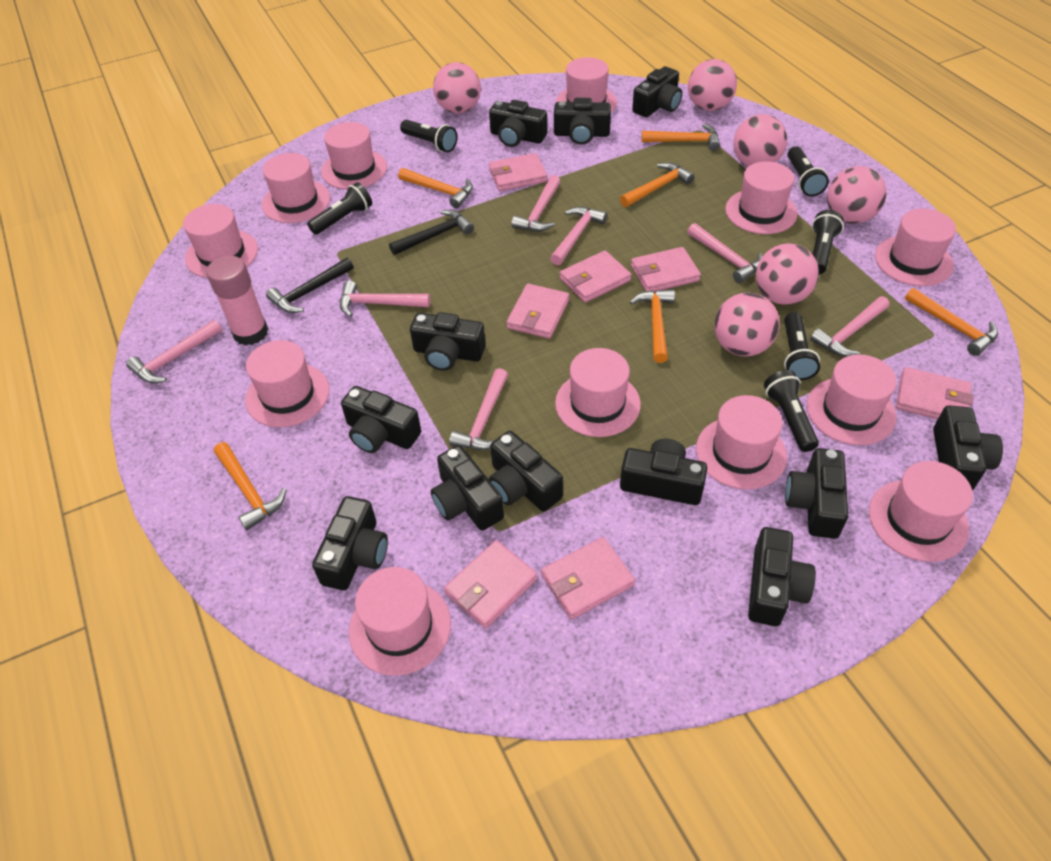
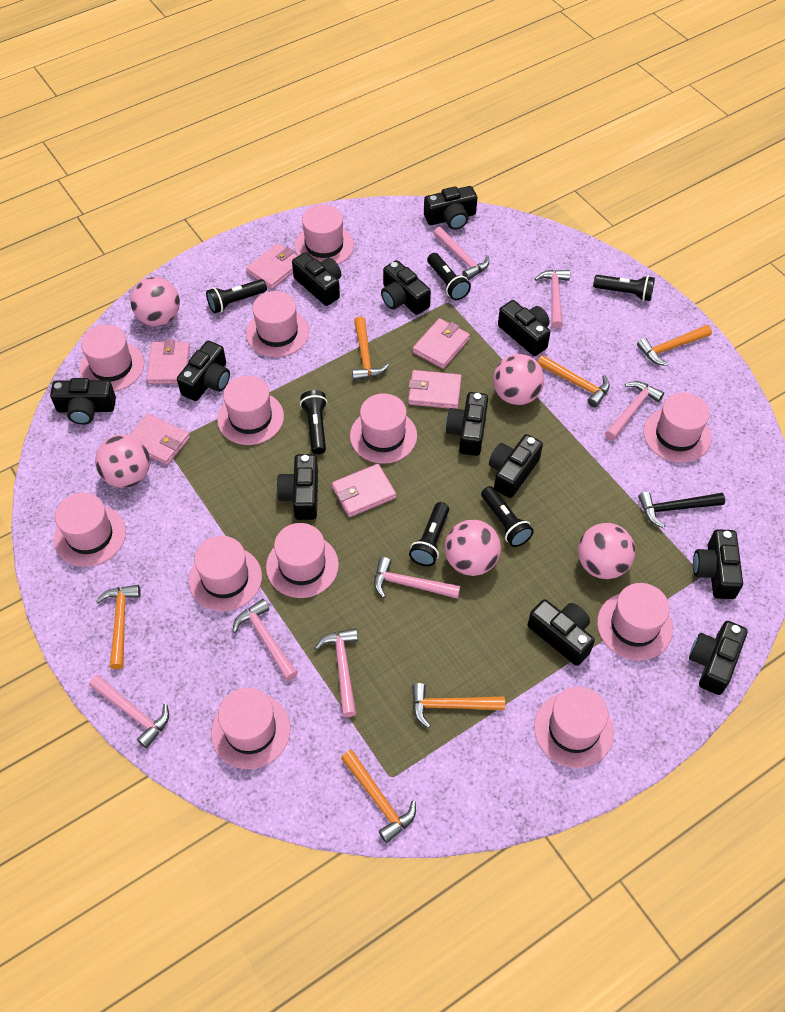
black hammer: 2 -> 1
pink ball: 6 -> 5
pink glue stick: 1 -> 0
pink wallet: 7 -> 6

